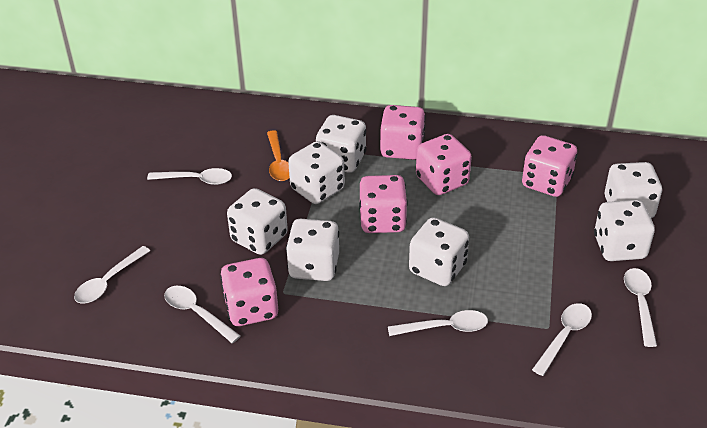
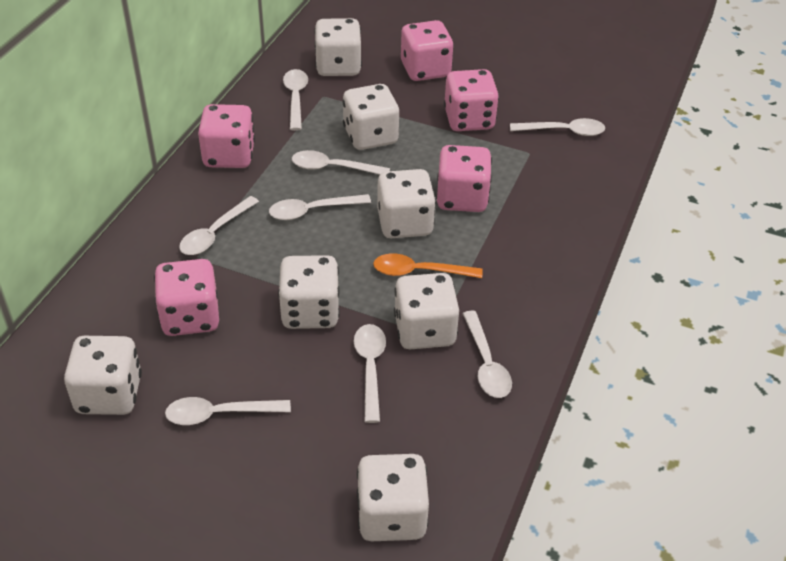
white spoon: 6 -> 8

